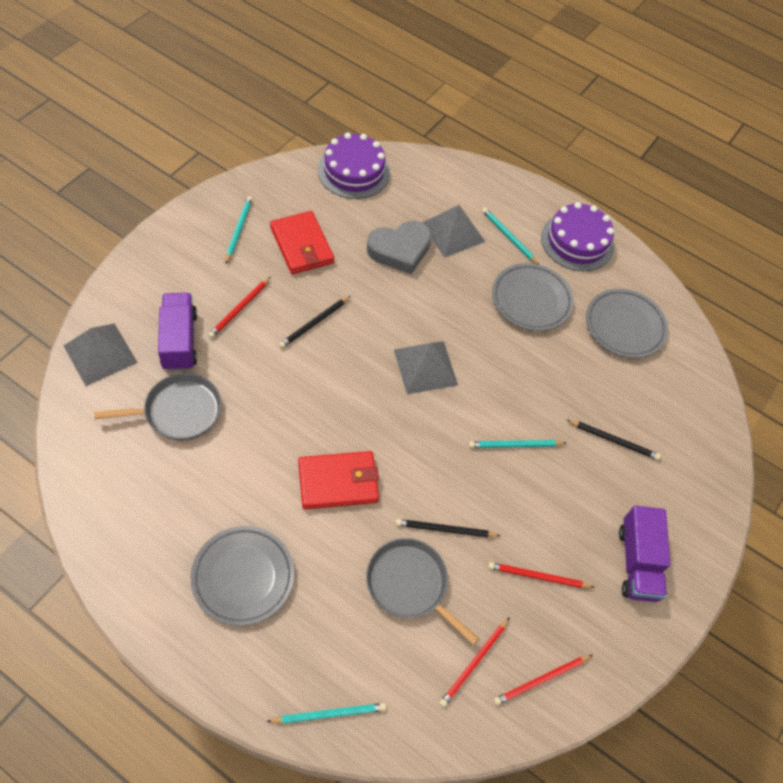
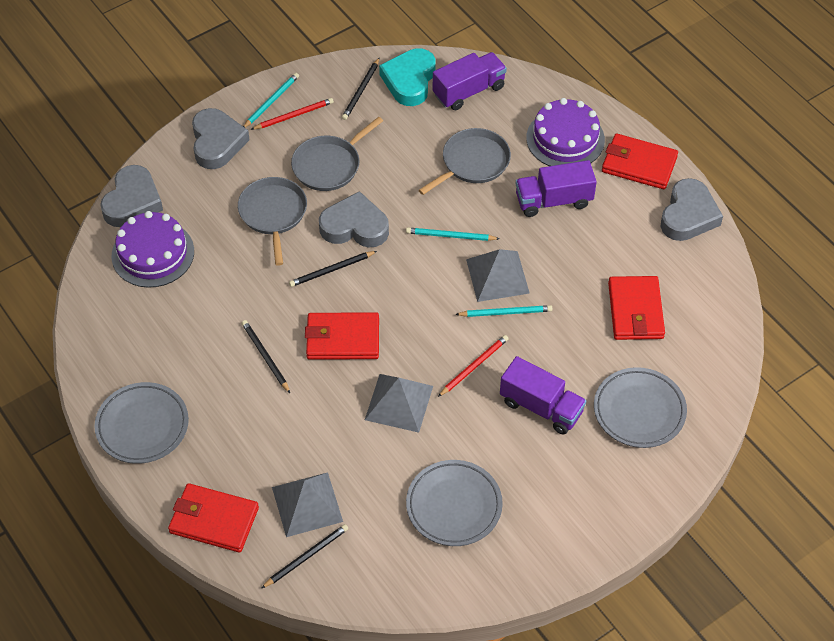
black pencil: 3 -> 4
grey heart: 1 -> 4
grey pan: 2 -> 3
purple truck: 2 -> 3
red pencil: 4 -> 2
red wallet: 2 -> 4
turquoise heart: 0 -> 1
turquoise pencil: 4 -> 3

